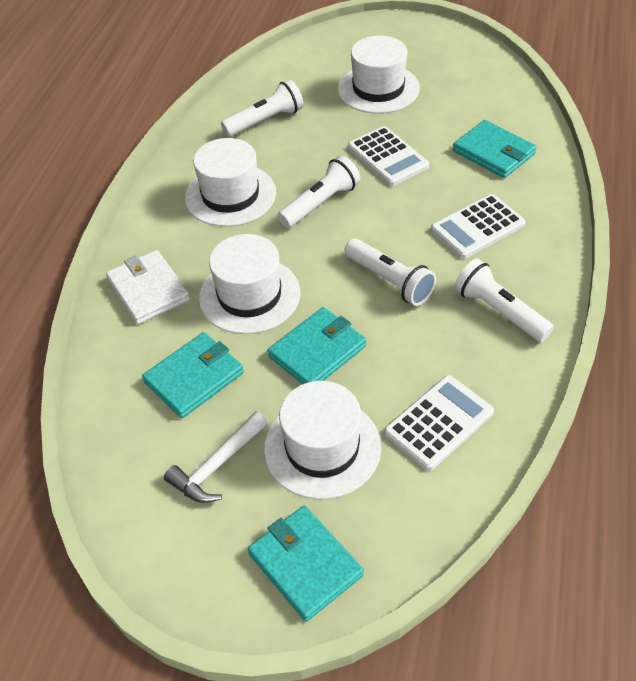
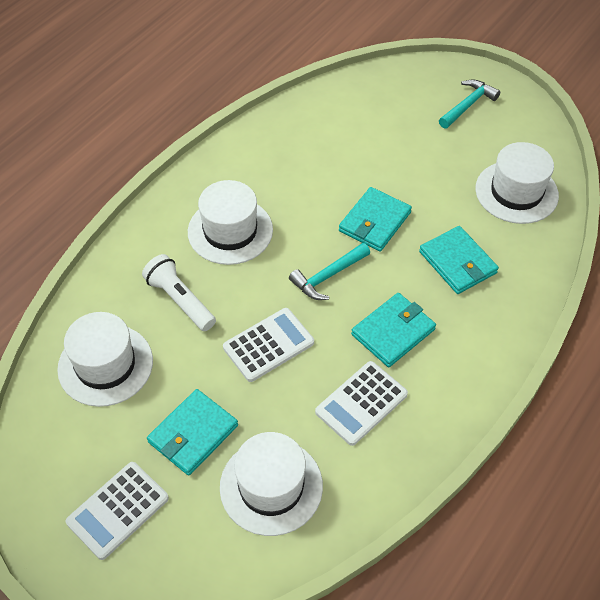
turquoise hammer: 0 -> 2
white flashlight: 4 -> 1
white hammer: 1 -> 0
white wallet: 1 -> 0

